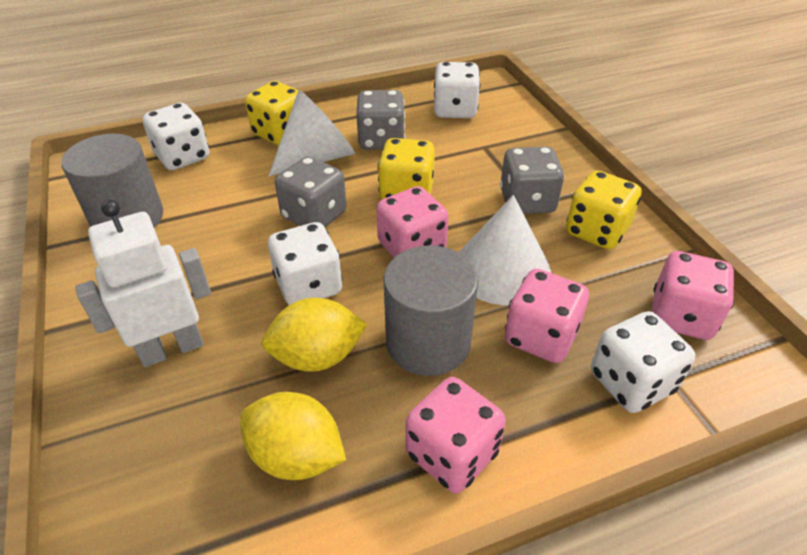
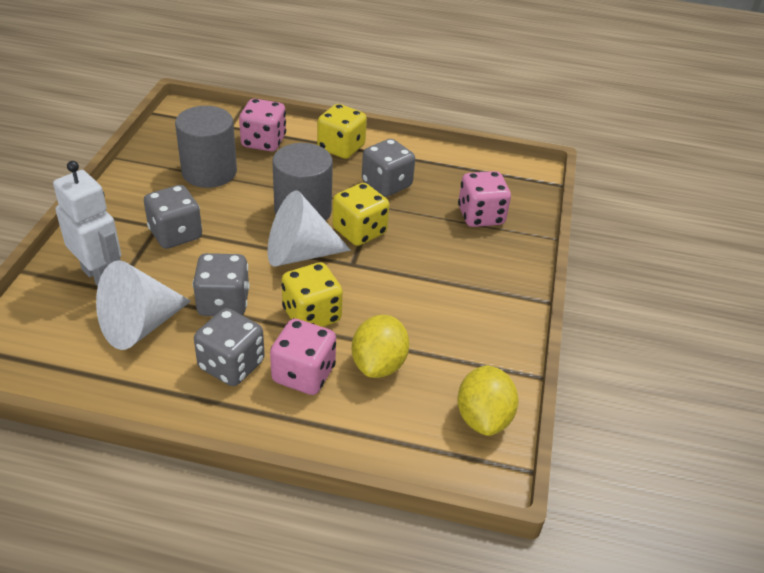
grey dice: 3 -> 4
pink dice: 4 -> 3
white dice: 4 -> 0

